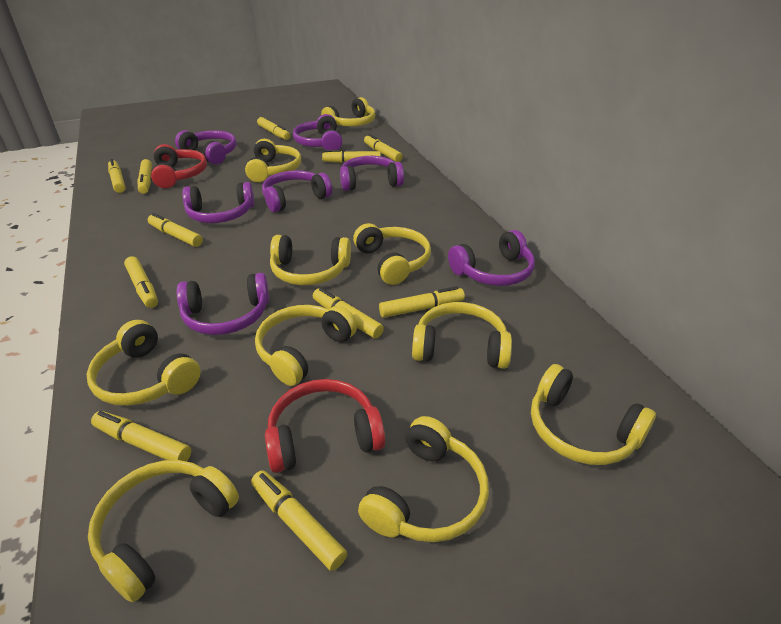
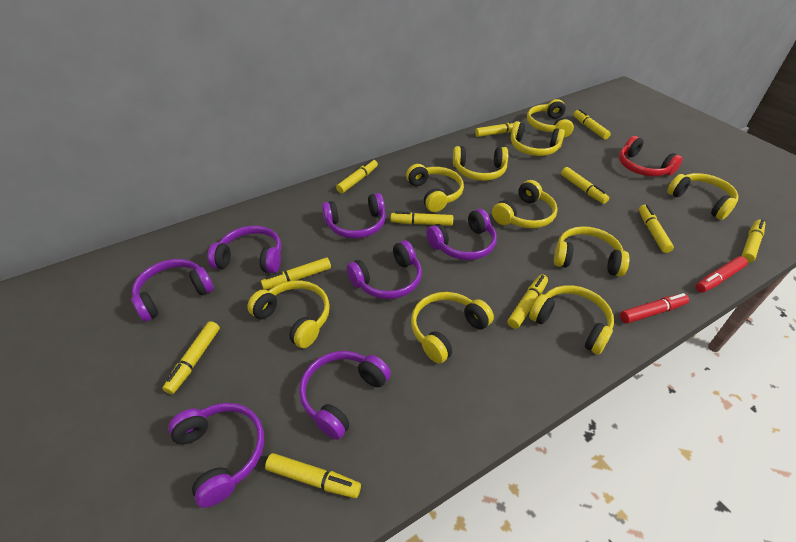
red headphones: 2 -> 1
red marker: 0 -> 2

